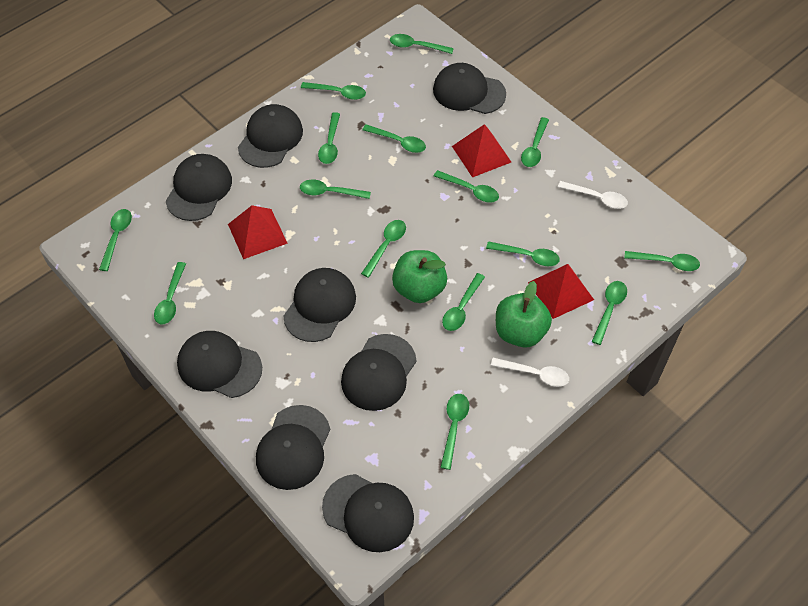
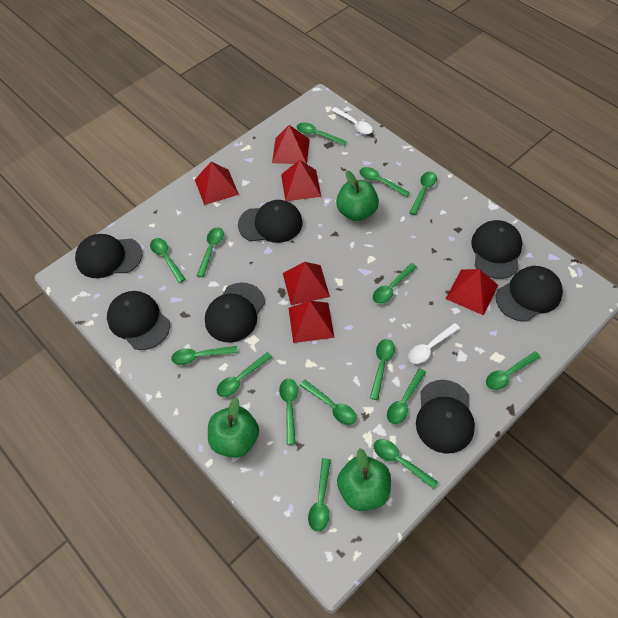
black cap: 8 -> 7
green apple: 2 -> 3
red pyramid: 3 -> 6

